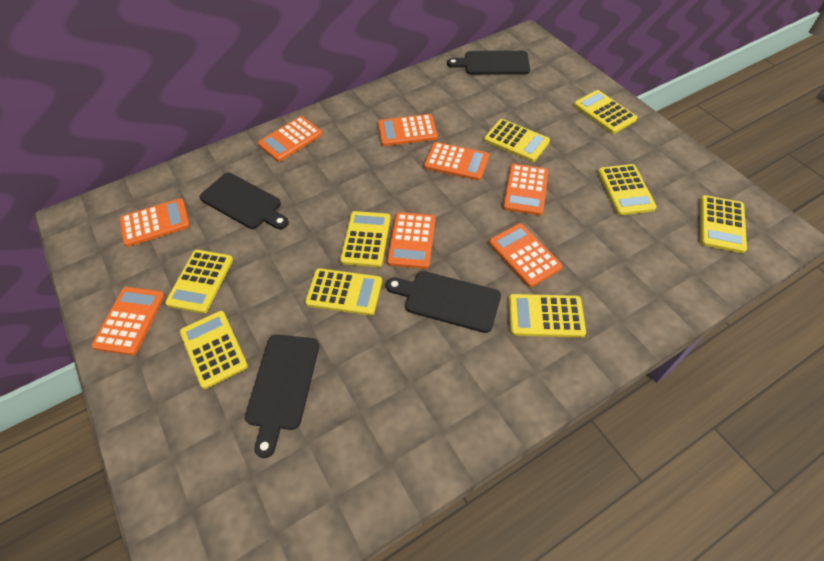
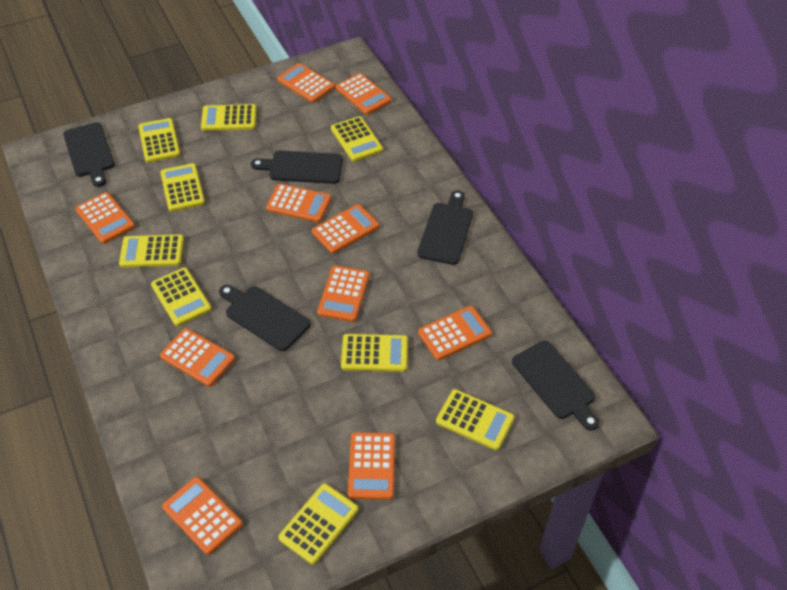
black cutting board: 4 -> 5
orange calculator: 8 -> 10

